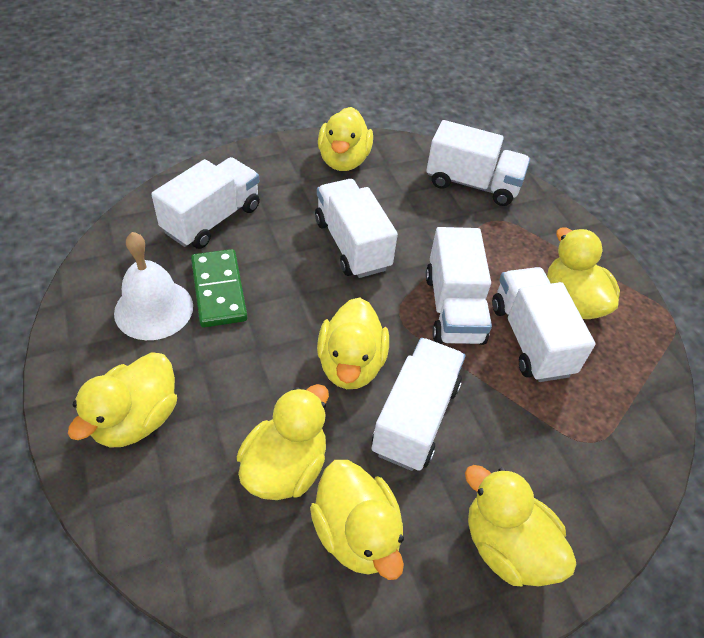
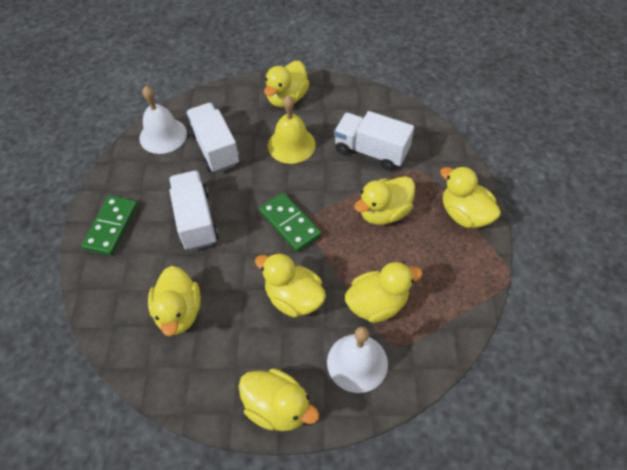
green domino: 1 -> 2
white bell: 1 -> 2
white truck: 6 -> 3
yellow bell: 0 -> 1

